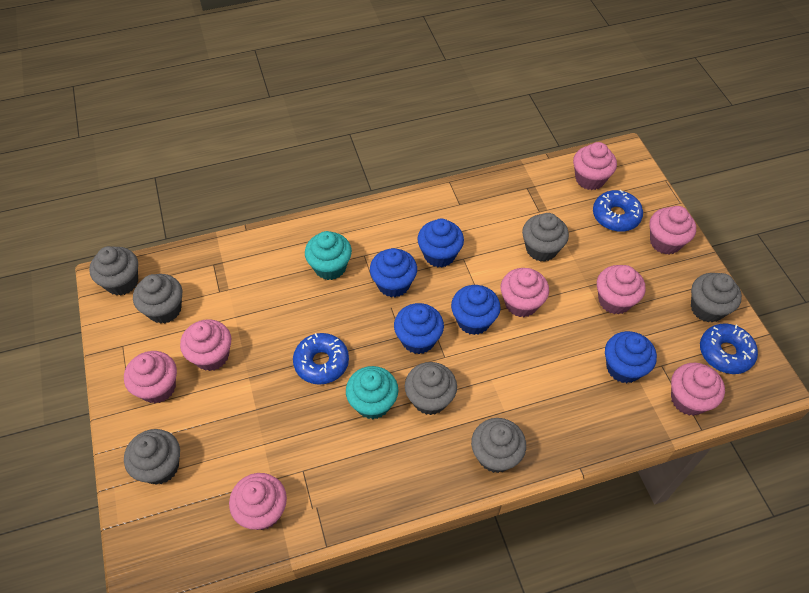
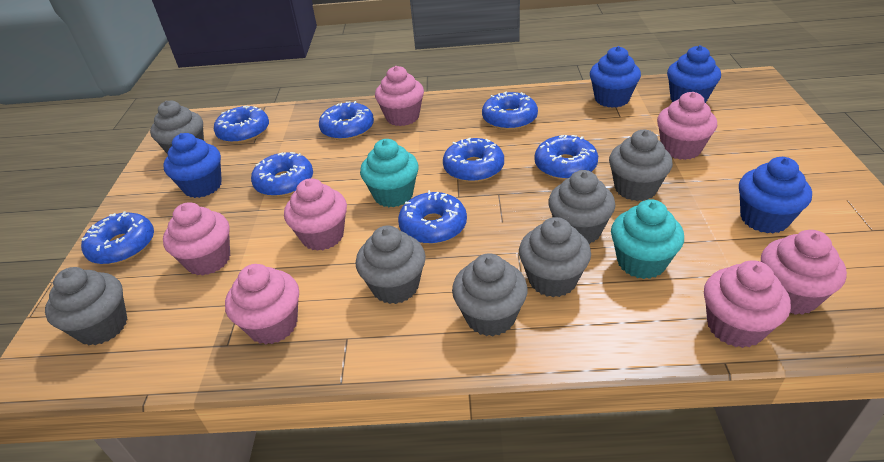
blue cupcake: 5 -> 4
blue donut: 3 -> 8
pink cupcake: 8 -> 7

